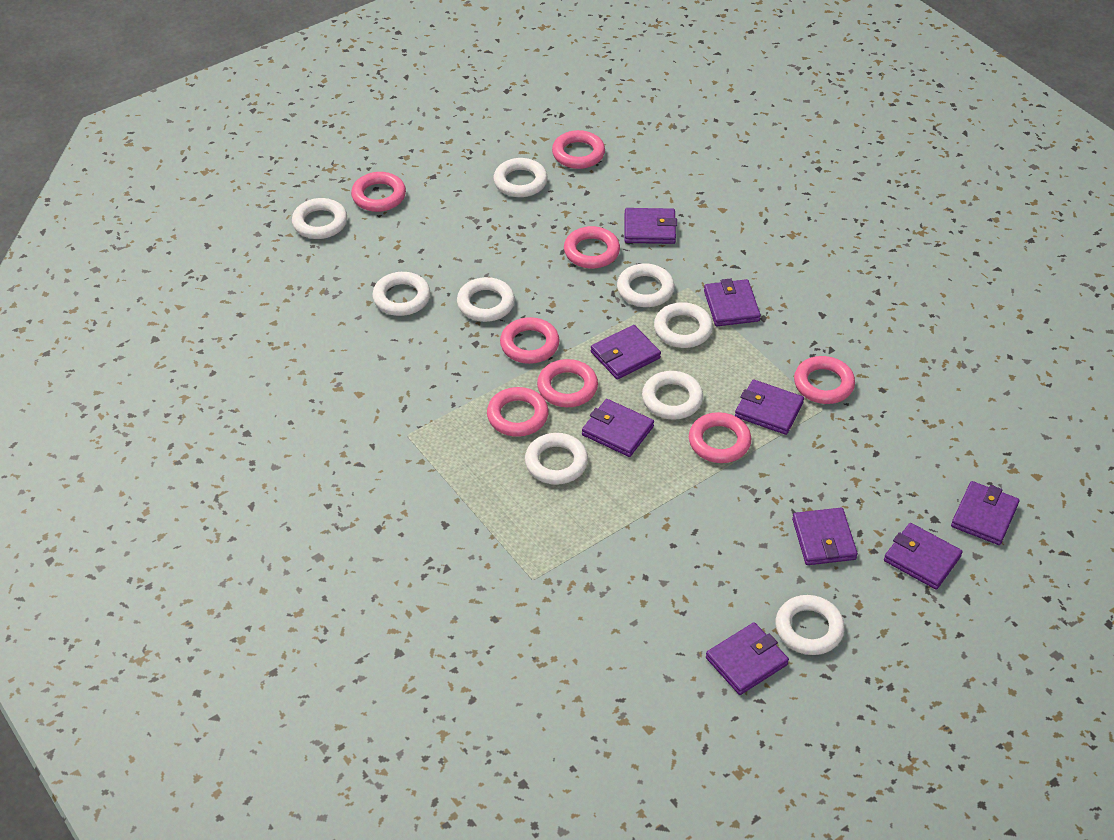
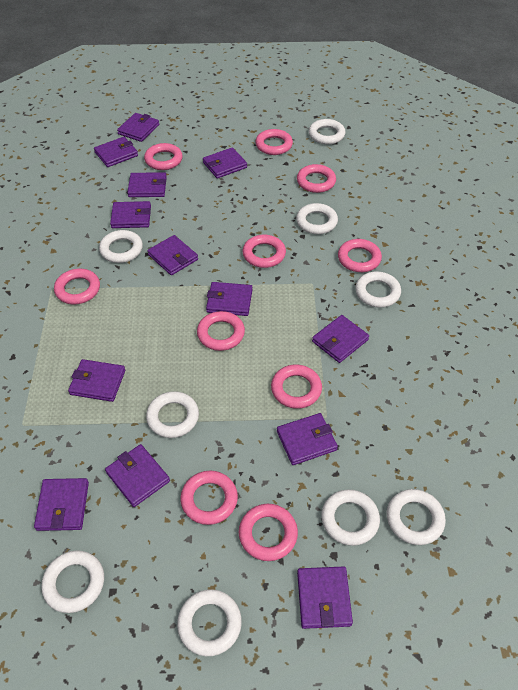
pink ring: 8 -> 10
purple wallet: 9 -> 13

